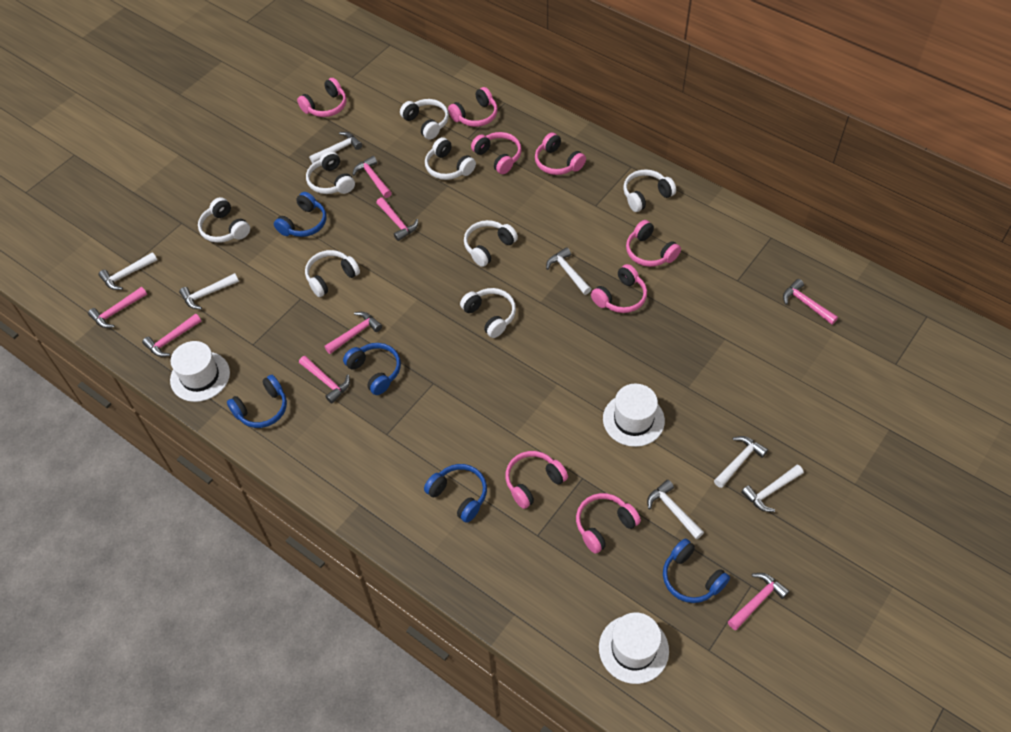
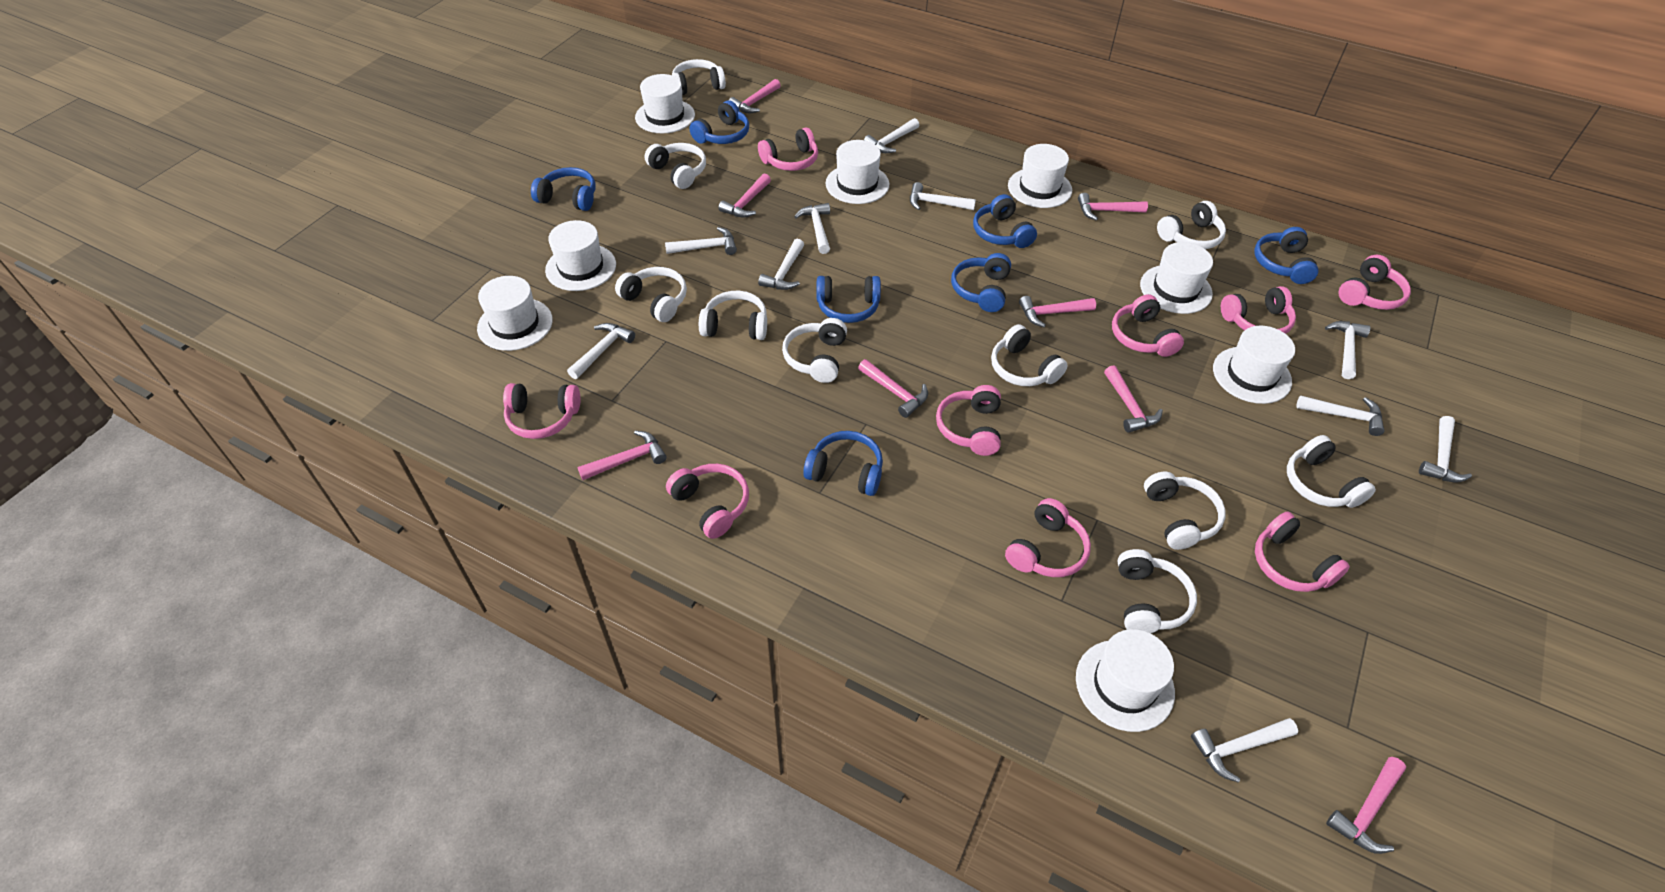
blue headphones: 5 -> 7
pink headphones: 8 -> 9
white hammer: 7 -> 10
white hat: 3 -> 8
white headphones: 8 -> 10

